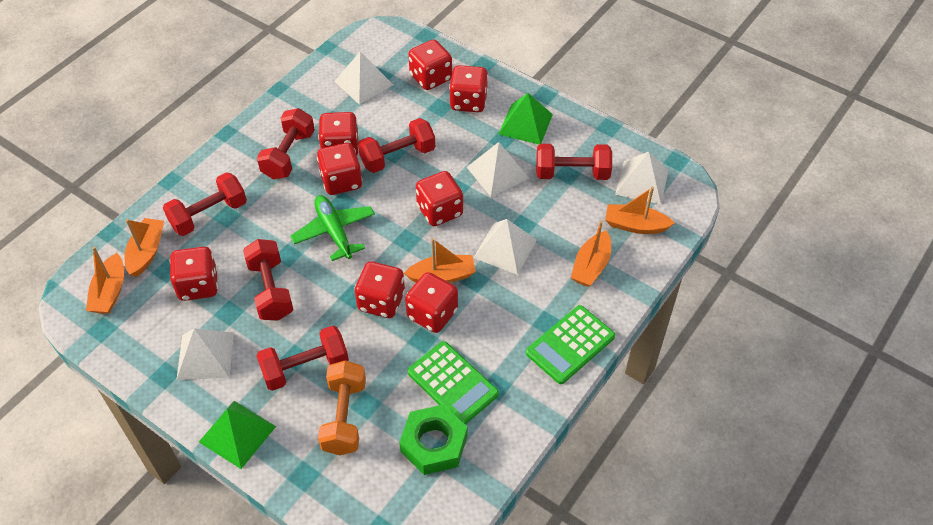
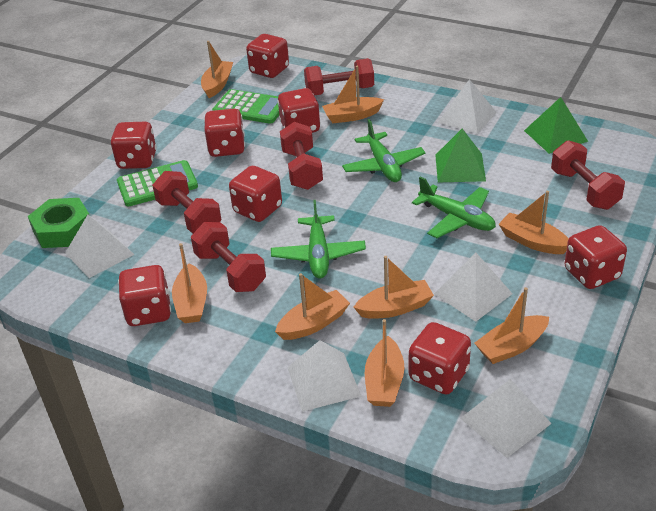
green plane: 1 -> 3
orange boat: 5 -> 8
orange dumbbell: 1 -> 0
red dumbbell: 6 -> 5

